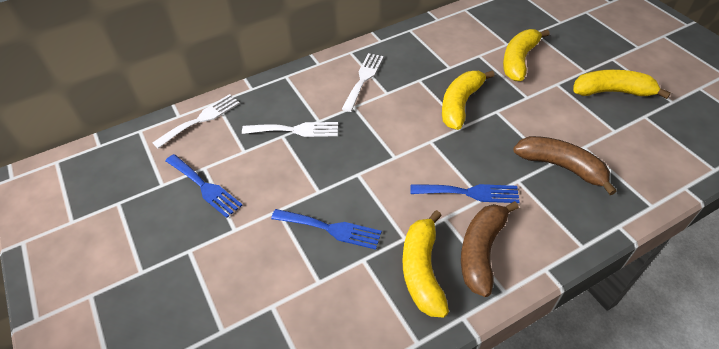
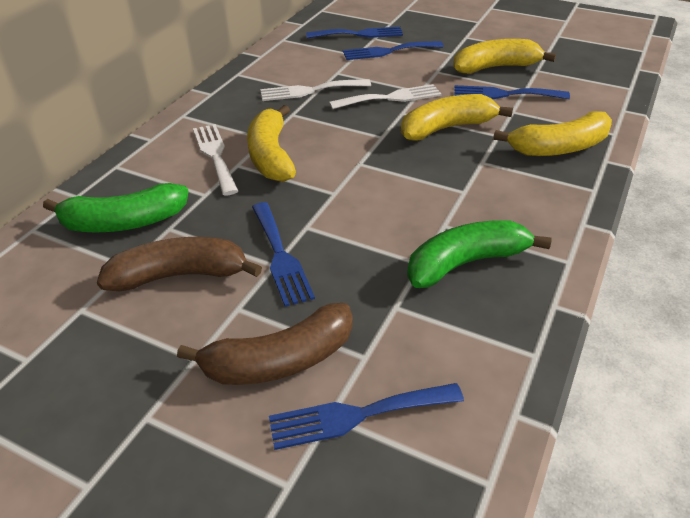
blue fork: 3 -> 5
green banana: 0 -> 2

